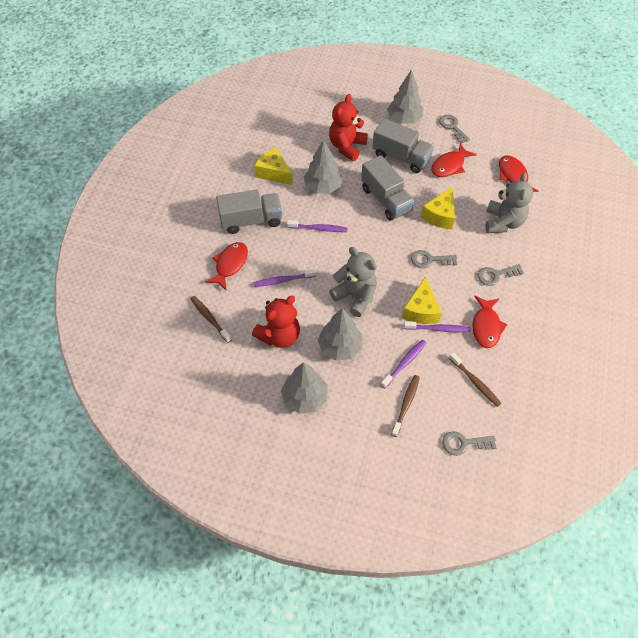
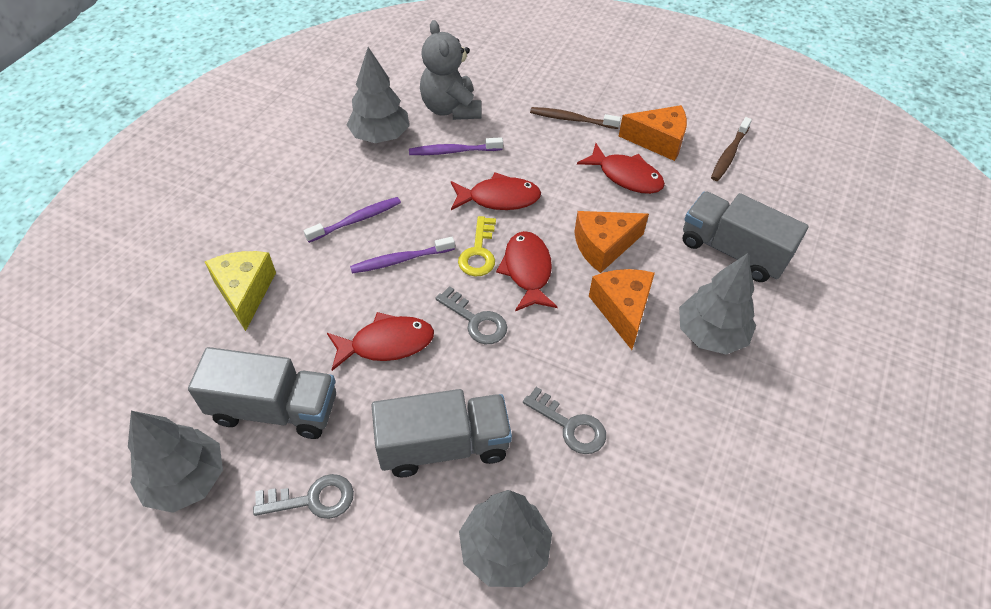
brown toothbrush: 3 -> 2
grey key: 4 -> 3
grey teddy bear: 2 -> 1
orange cheese: 0 -> 3
purple toothbrush: 4 -> 3
red teddy bear: 2 -> 0
yellow cheese: 3 -> 1
yellow key: 0 -> 1

